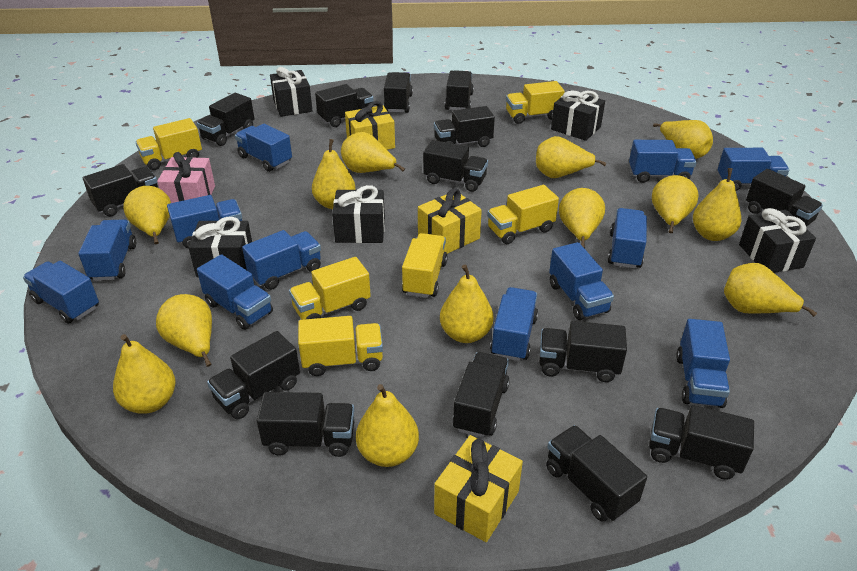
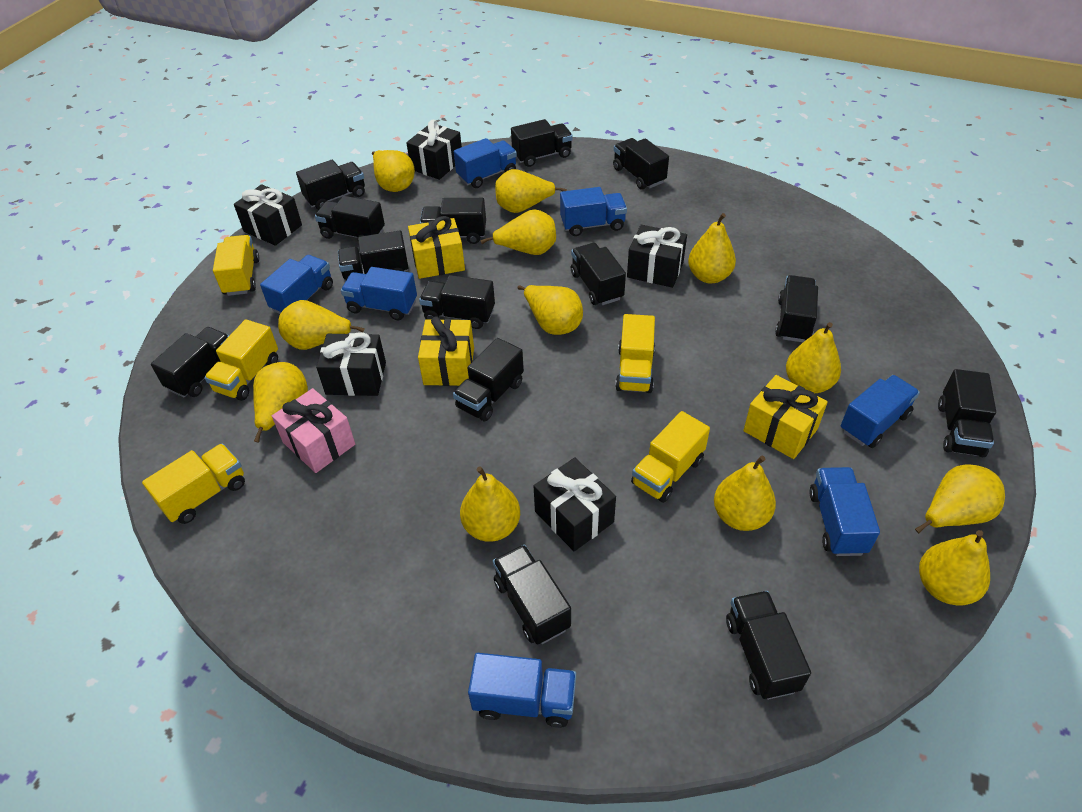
blue truck: 12 -> 7
yellow pear: 13 -> 12
yellow truck: 6 -> 5

